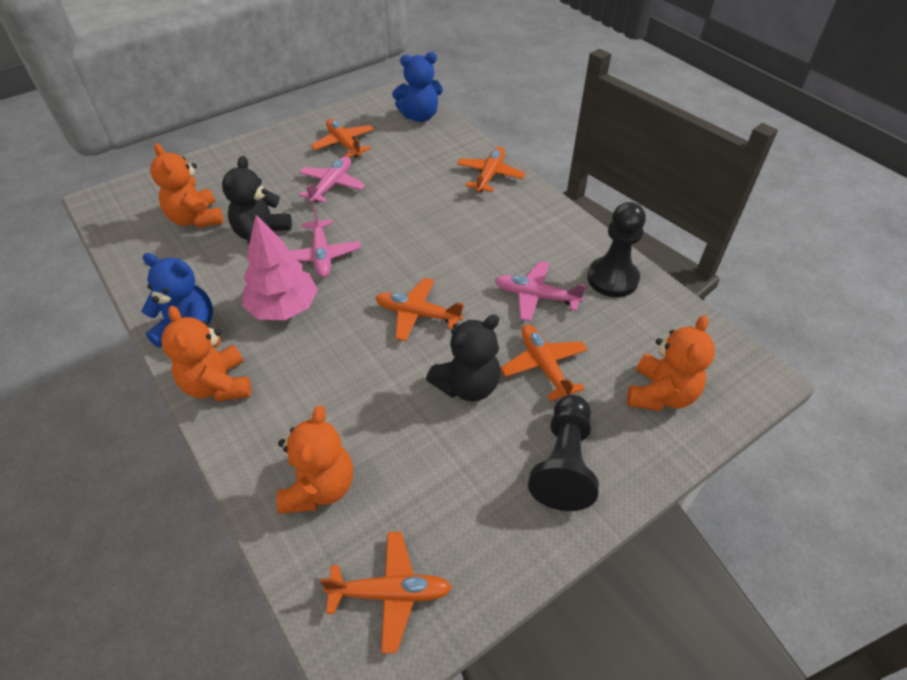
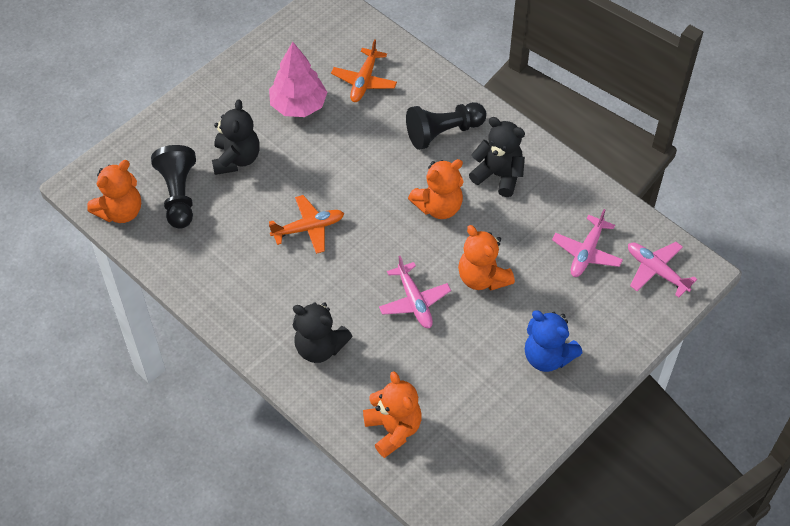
black teddy bear: 2 -> 3
blue teddy bear: 2 -> 1
orange plane: 5 -> 2

